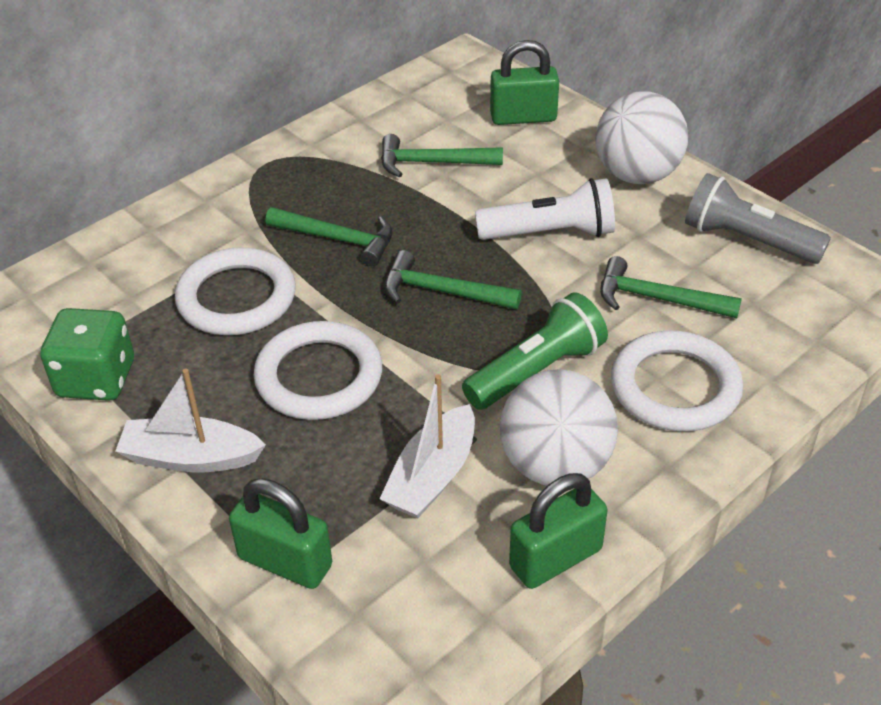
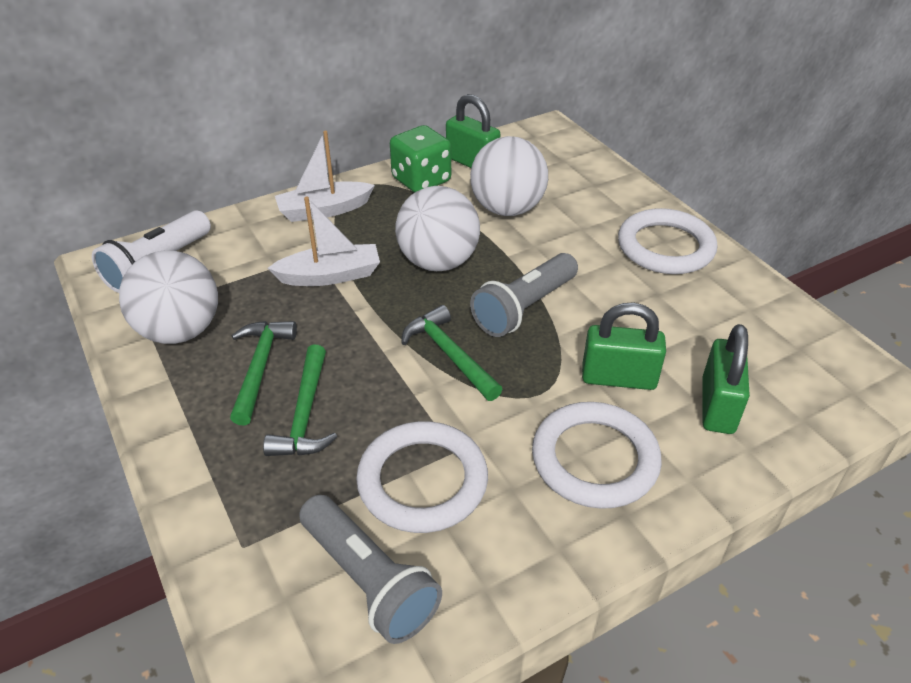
green flashlight: 1 -> 0
green hammer: 4 -> 3
grey flashlight: 1 -> 2
white ball: 2 -> 3

